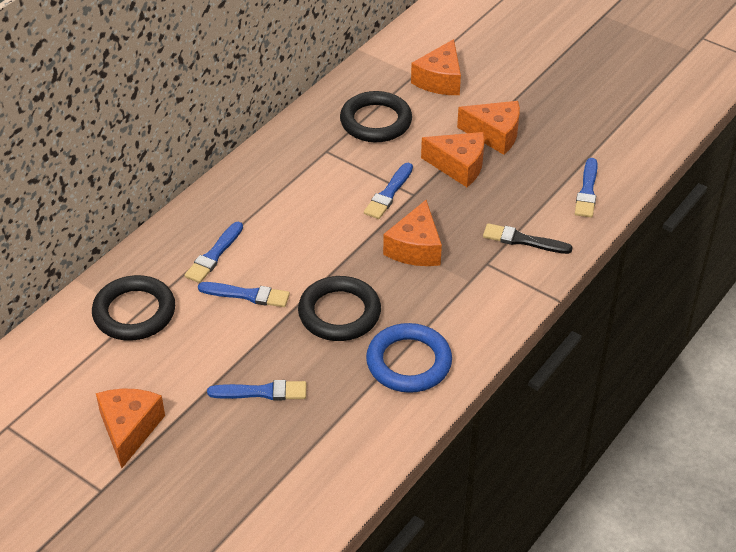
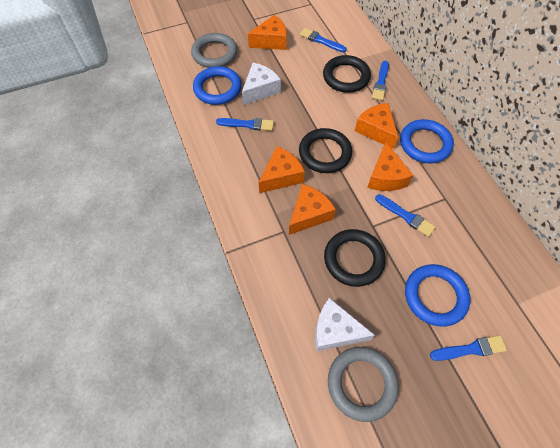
black brush: 1 -> 0
blue ring: 1 -> 3
grey ring: 0 -> 2
white cheese: 0 -> 2

